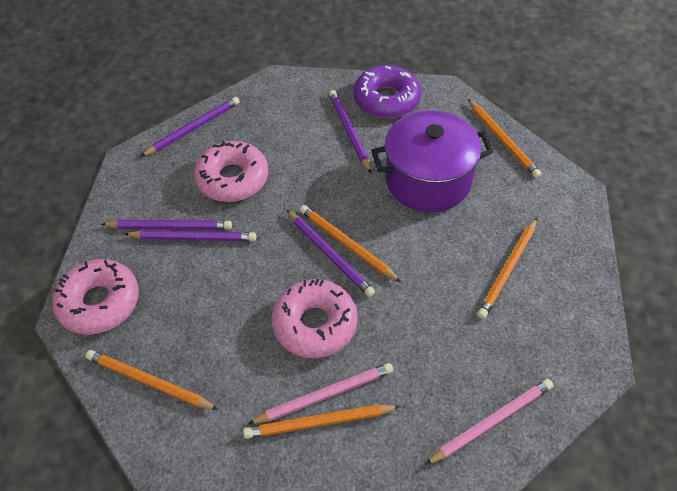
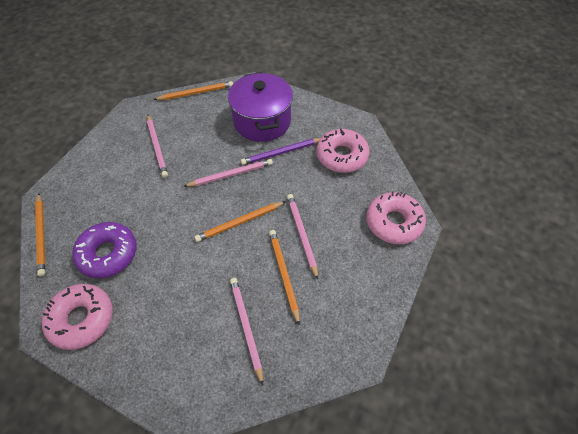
orange pencil: 5 -> 4
pink pencil: 2 -> 4
purple pencil: 5 -> 1

